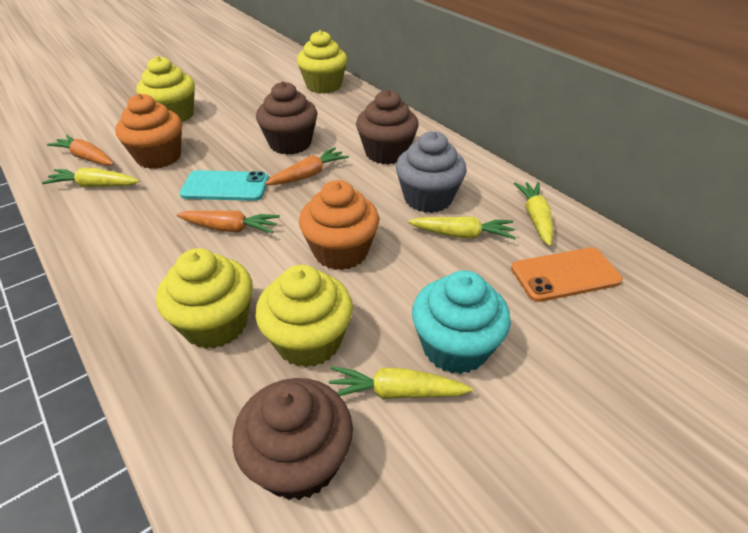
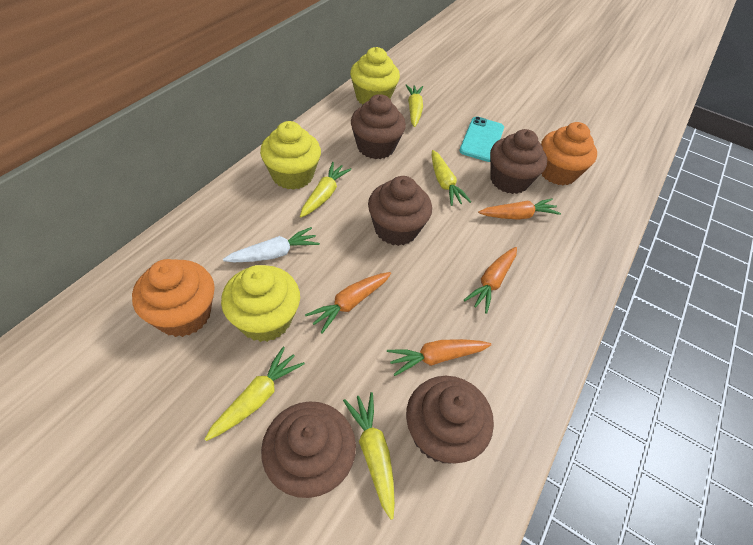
brown cupcake: 3 -> 5
grey cupcake: 1 -> 0
orange carrot: 3 -> 4
orange phone: 1 -> 0
turquoise cupcake: 1 -> 0
white carrot: 0 -> 1
yellow carrot: 4 -> 5
yellow cupcake: 4 -> 3

